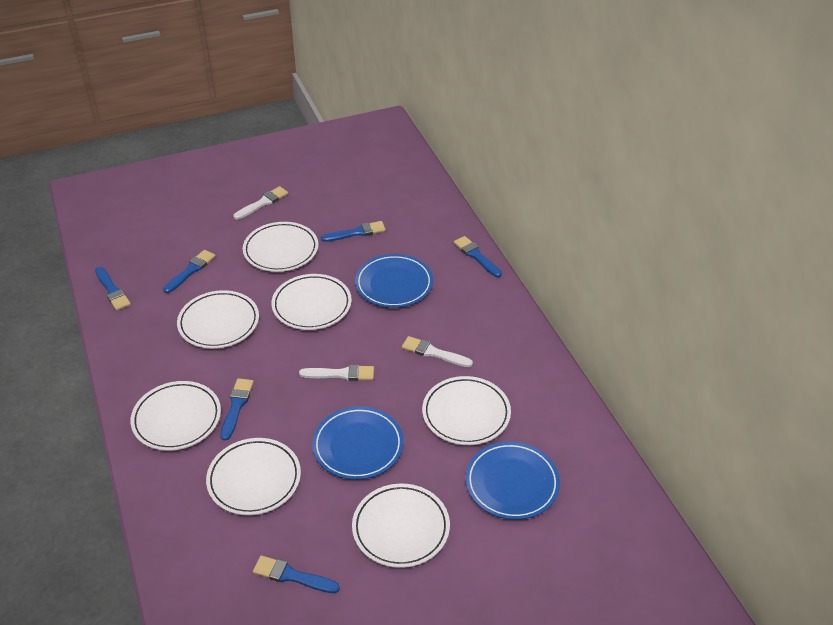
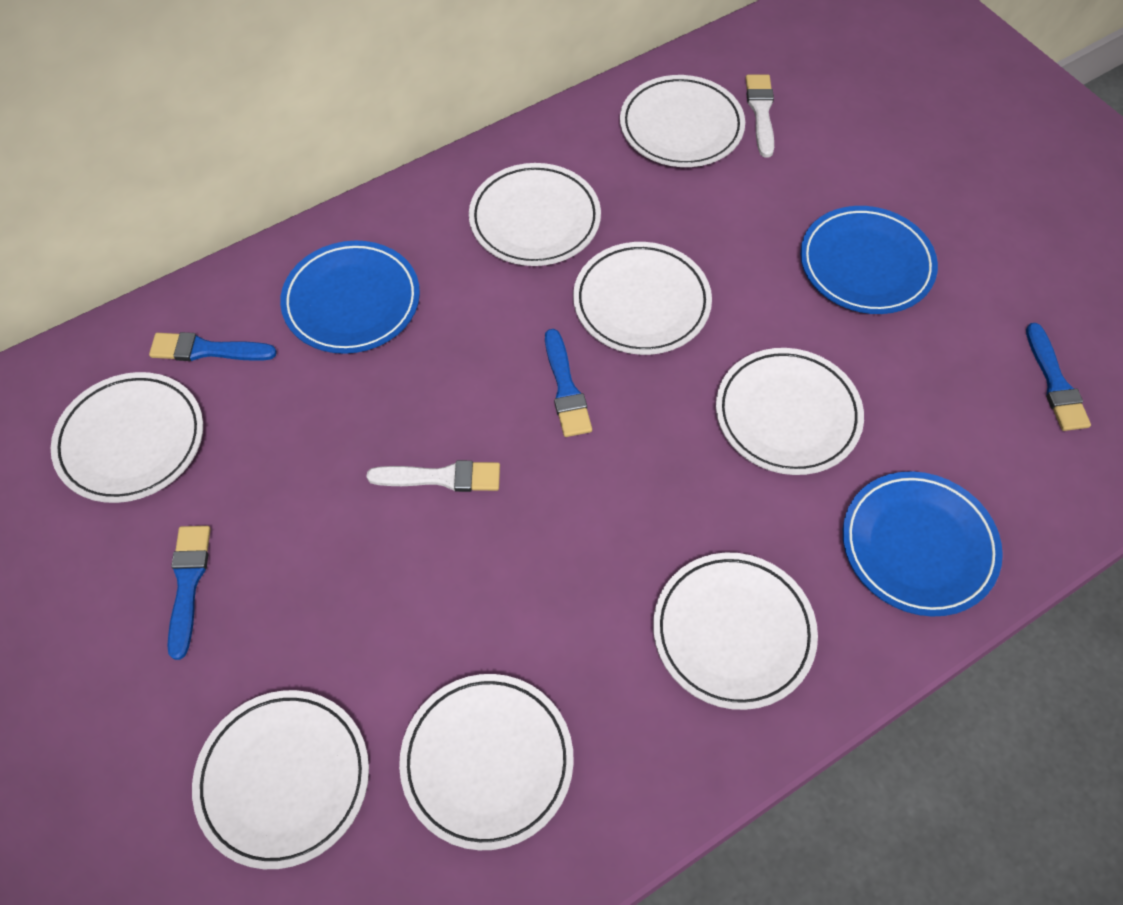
blue brush: 6 -> 4
white brush: 3 -> 2
white plate: 7 -> 8

